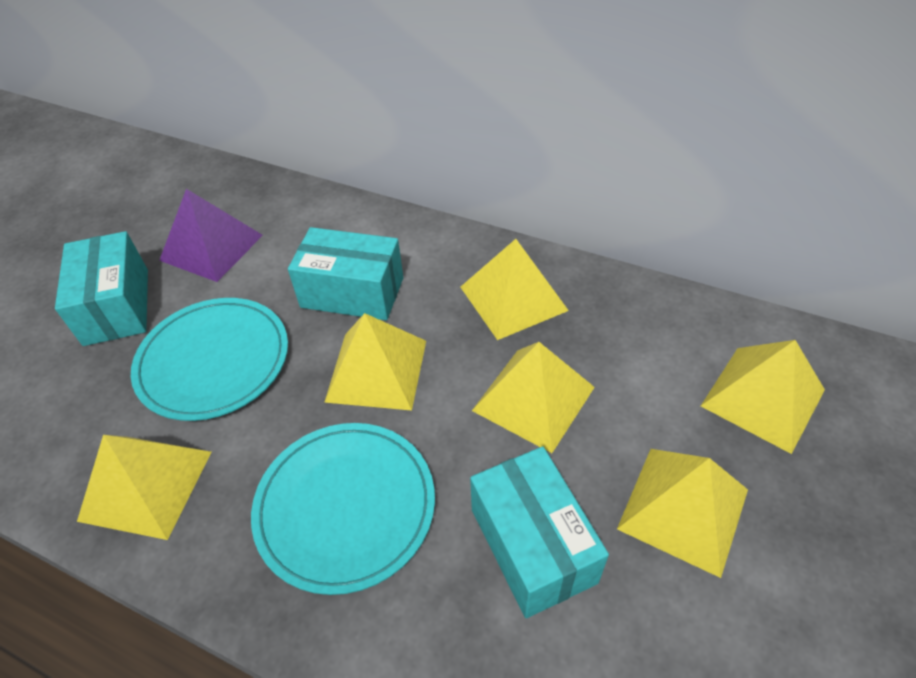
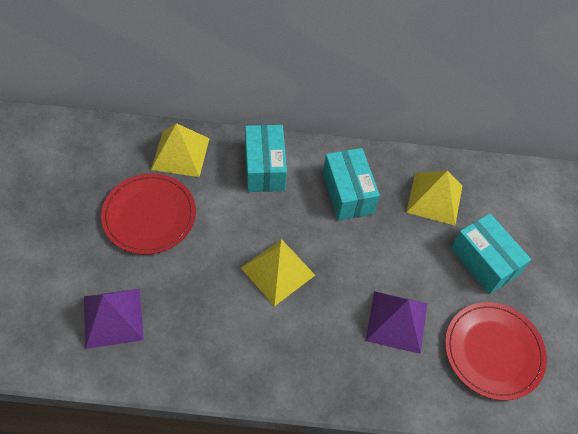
purple pyramid: 1 -> 2
red plate: 0 -> 2
turquoise plate: 2 -> 0
yellow pyramid: 6 -> 3

